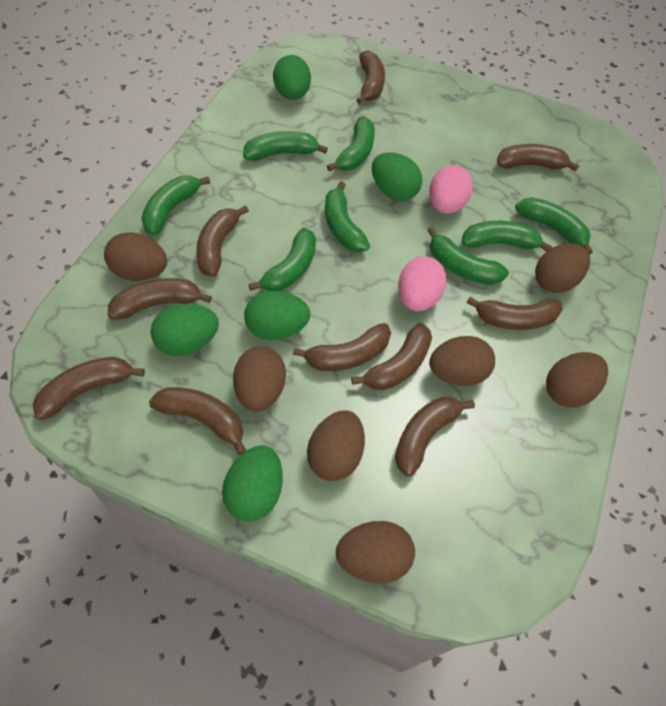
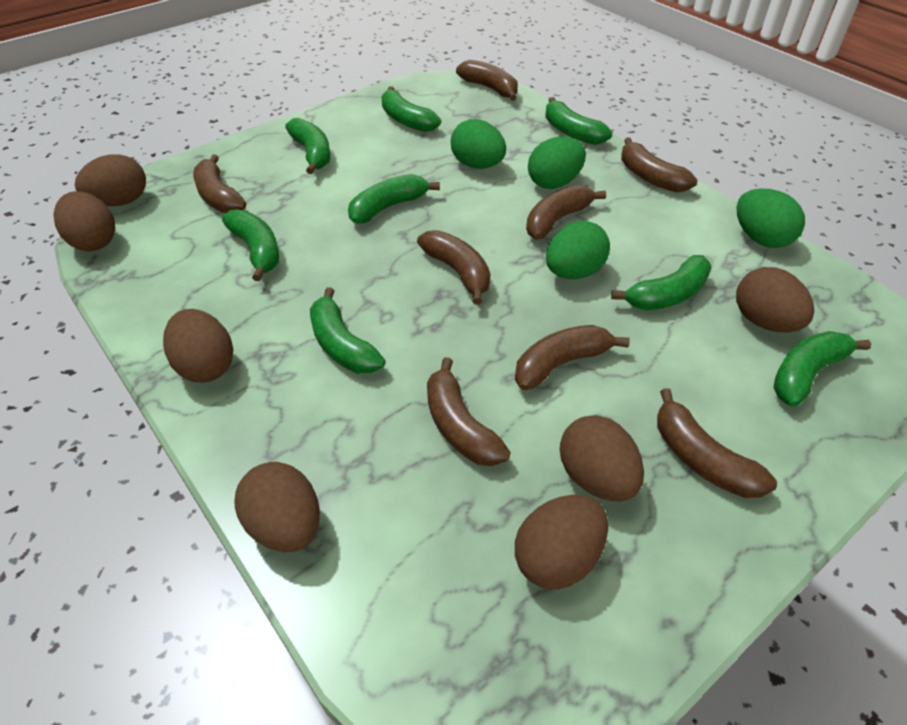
brown banana: 10 -> 8
green egg: 5 -> 4
pink egg: 2 -> 0

